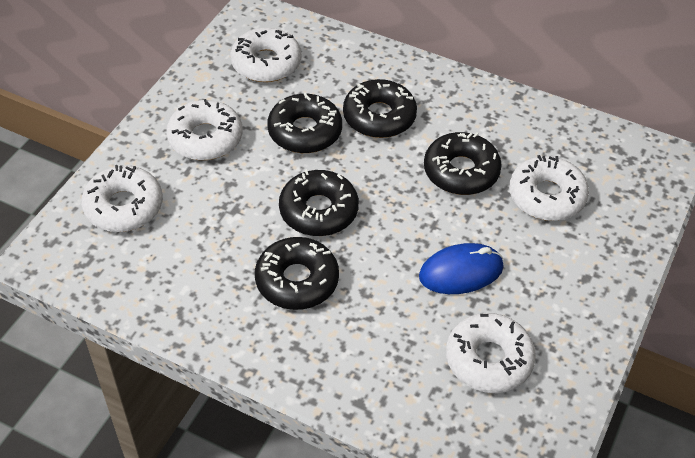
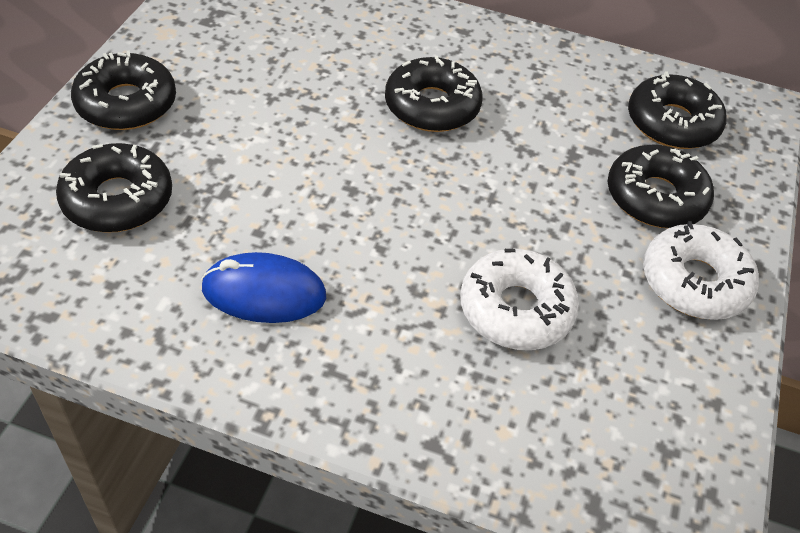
white donut: 5 -> 2

